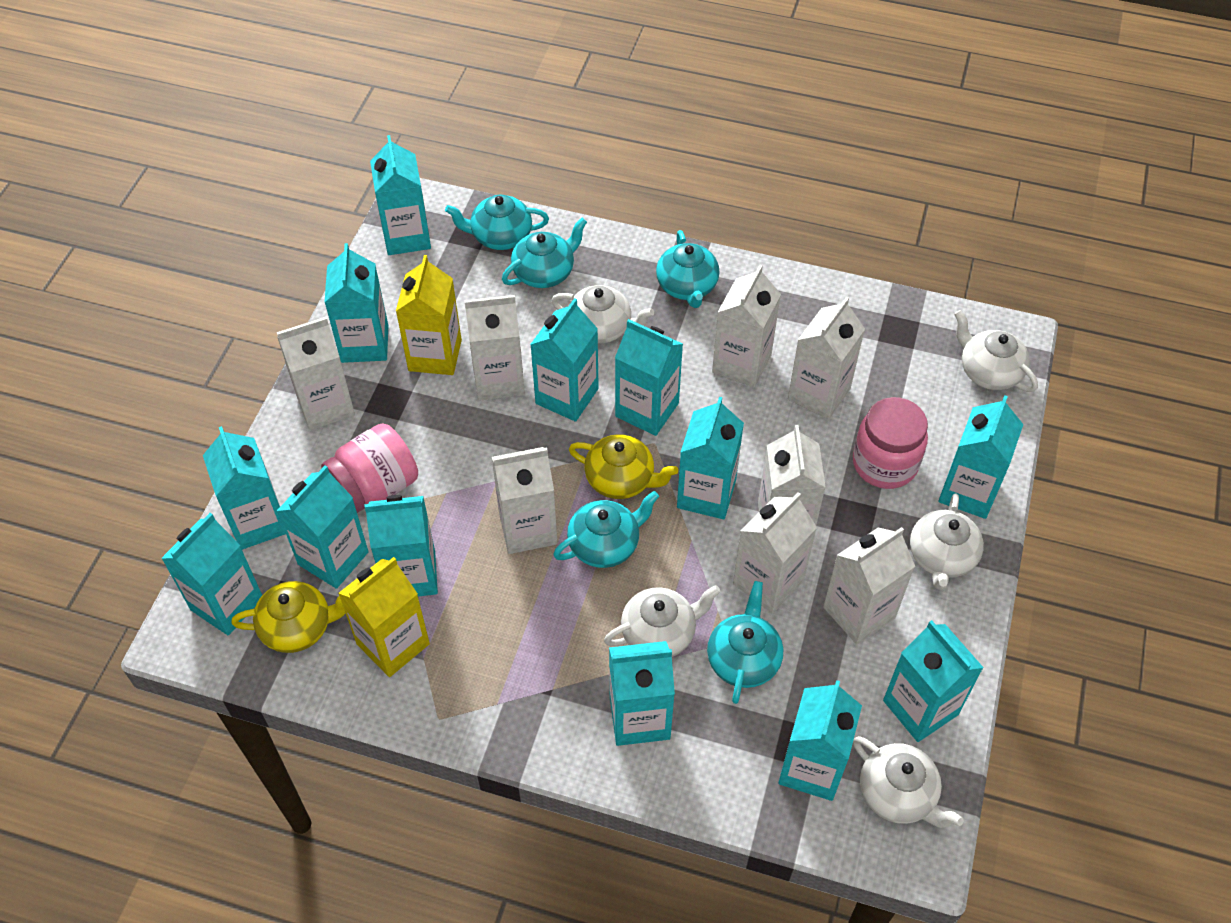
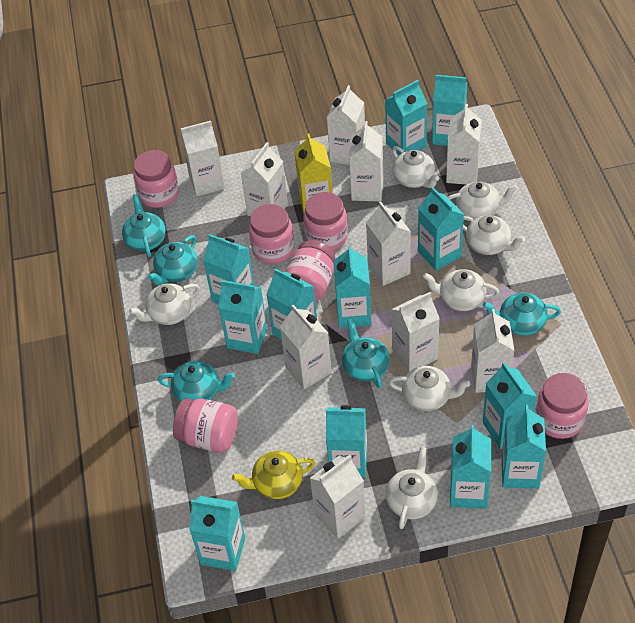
pink jar: 2 -> 6
turquoise carton: 13 -> 12
white carton: 8 -> 10
white teapot: 5 -> 7
yellow carton: 2 -> 1
yellow teapot: 2 -> 1

